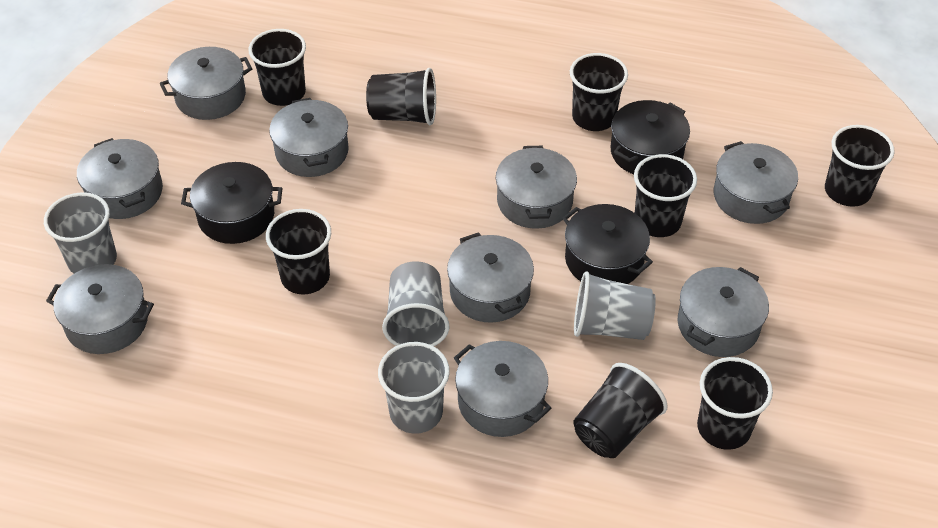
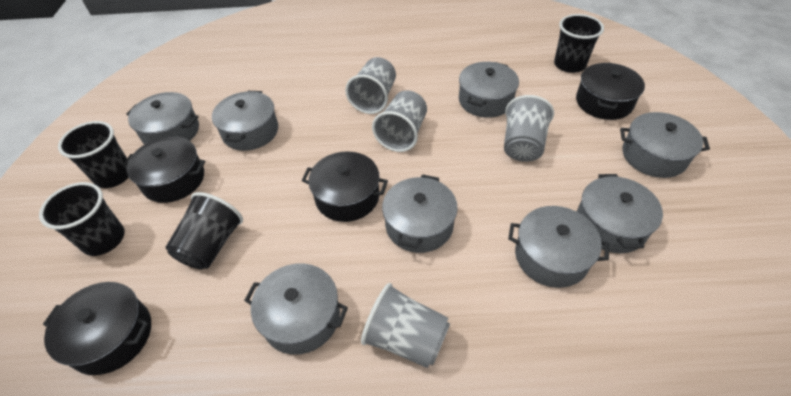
black cup: 8 -> 4
black pot: 3 -> 4
grey pot: 9 -> 8

